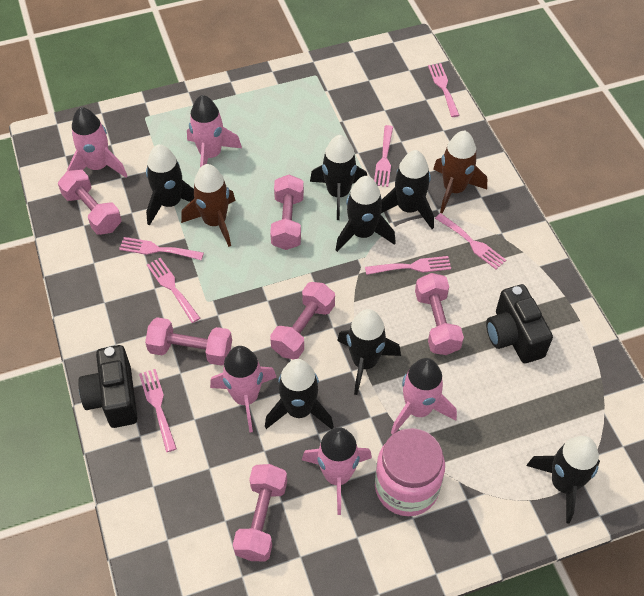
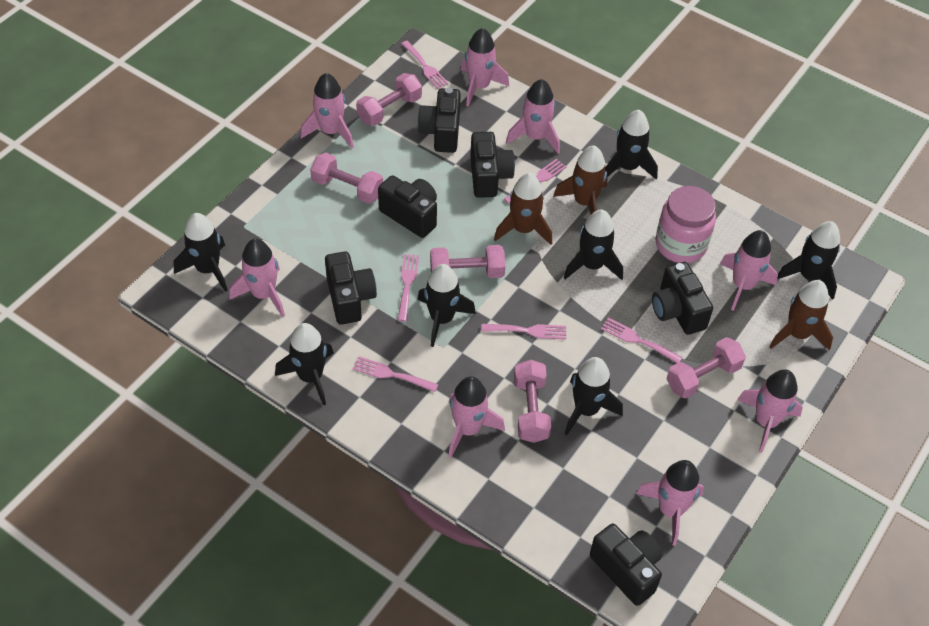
black camera: 2 -> 6
brown rocket: 2 -> 3
pink dumbbell: 6 -> 5
pink fork: 7 -> 6
pink rocket: 5 -> 8

